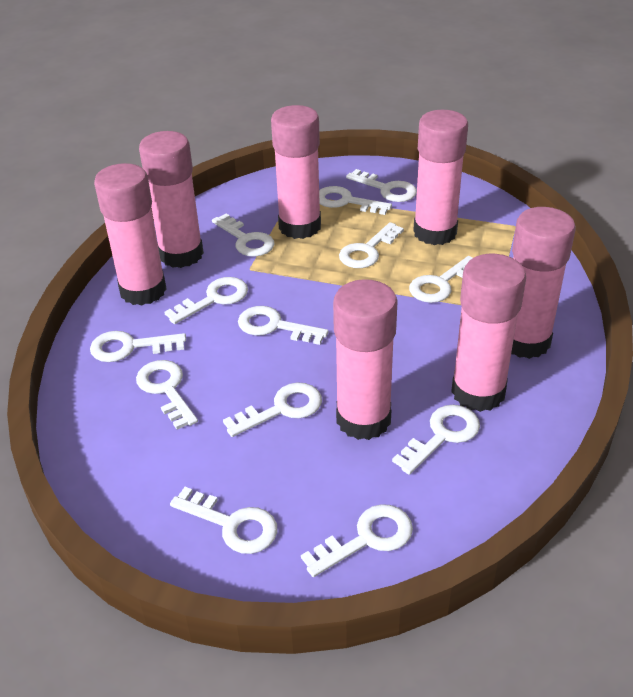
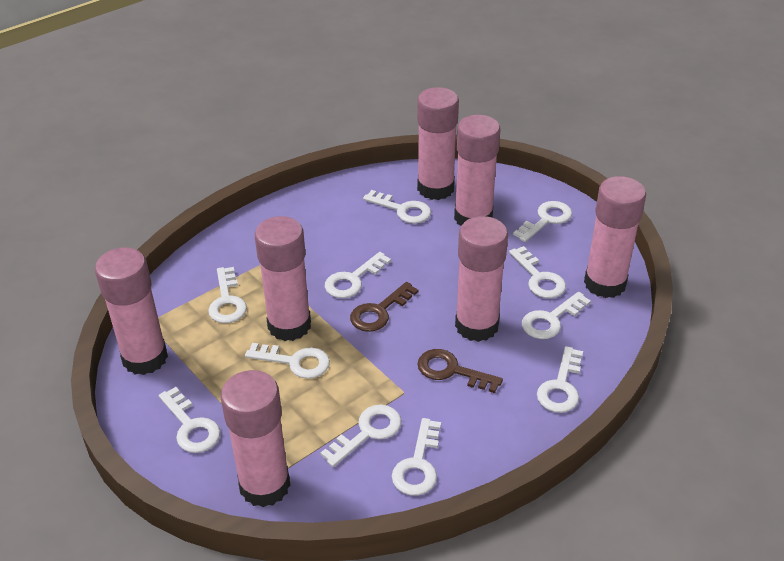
brown key: 0 -> 2
white key: 13 -> 11

